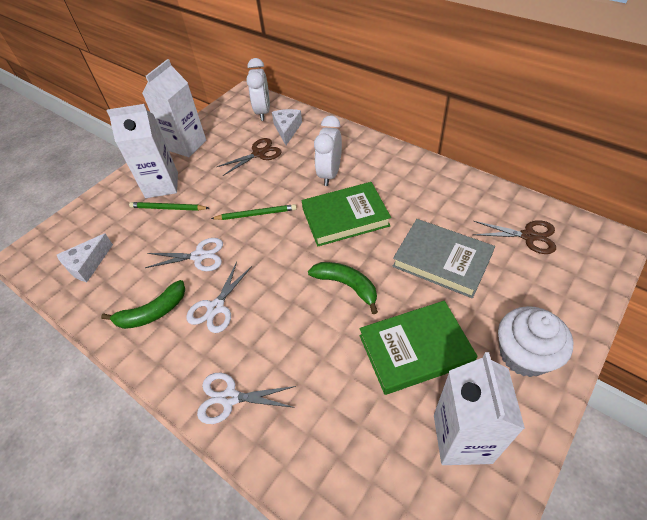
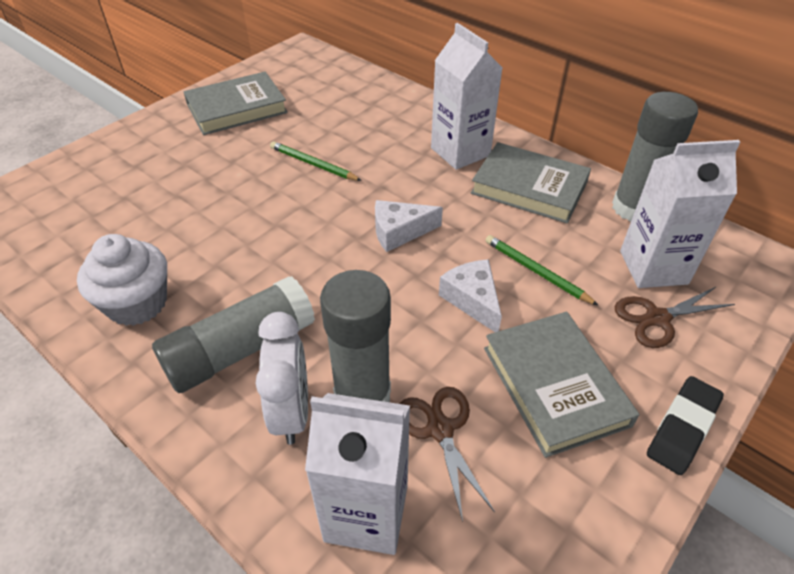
black eraser: 0 -> 1
green banana: 2 -> 0
green book: 2 -> 0
grey book: 1 -> 3
grey glue stick: 0 -> 3
white clock: 2 -> 1
white scissors: 3 -> 0

